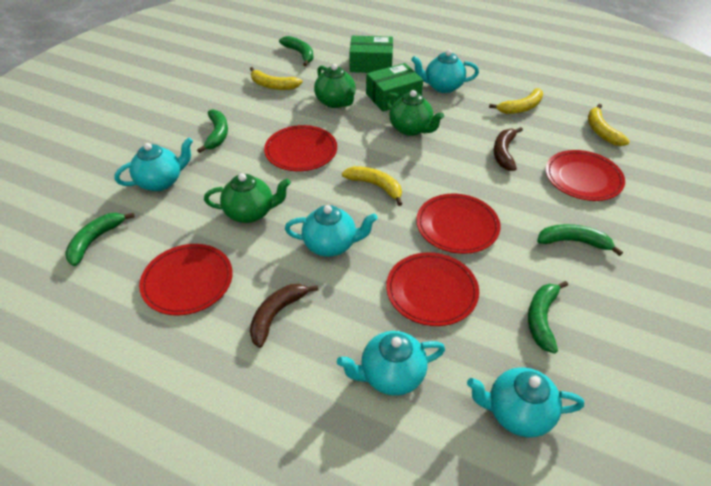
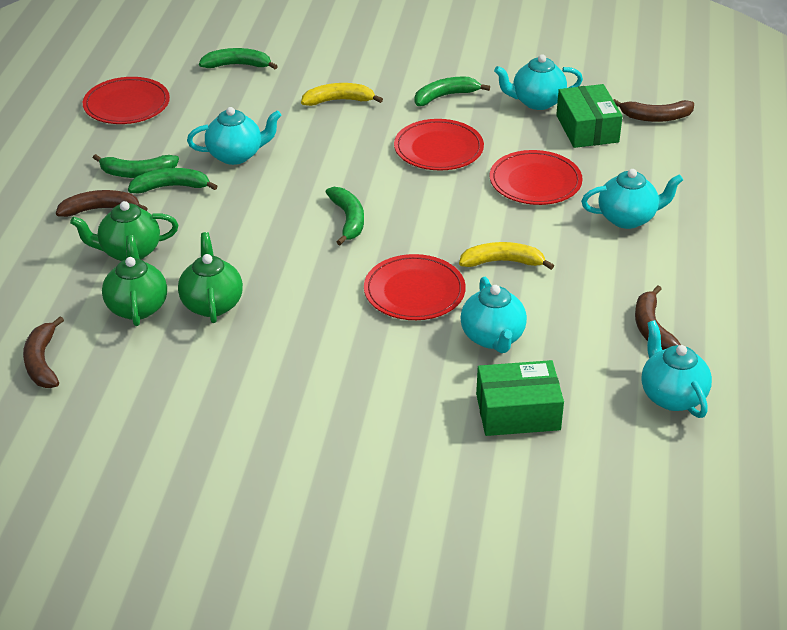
brown banana: 2 -> 4
red plate: 5 -> 4
yellow banana: 4 -> 2

